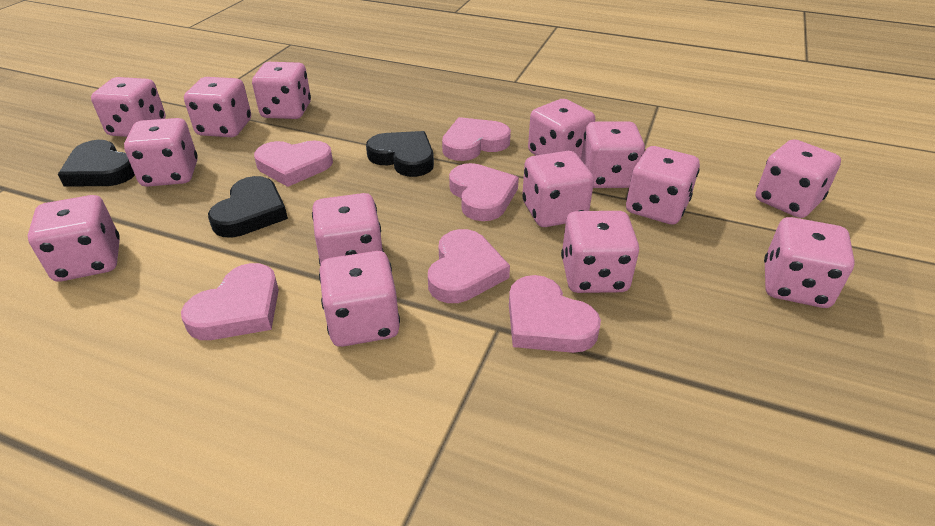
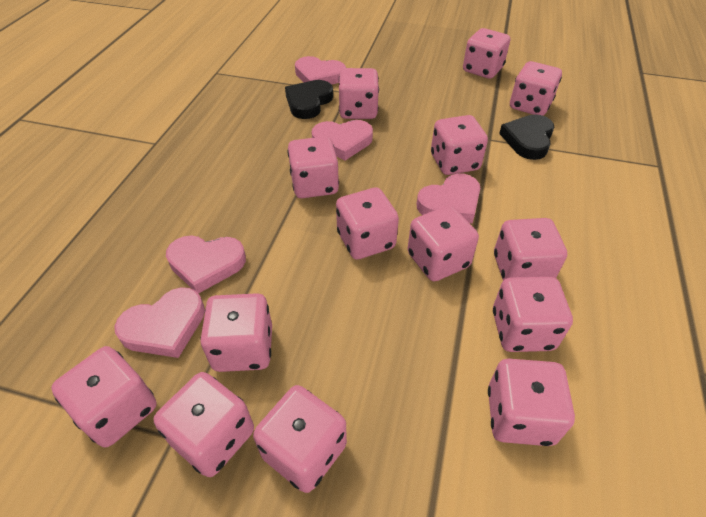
black heart: 3 -> 2
pink heart: 6 -> 5

